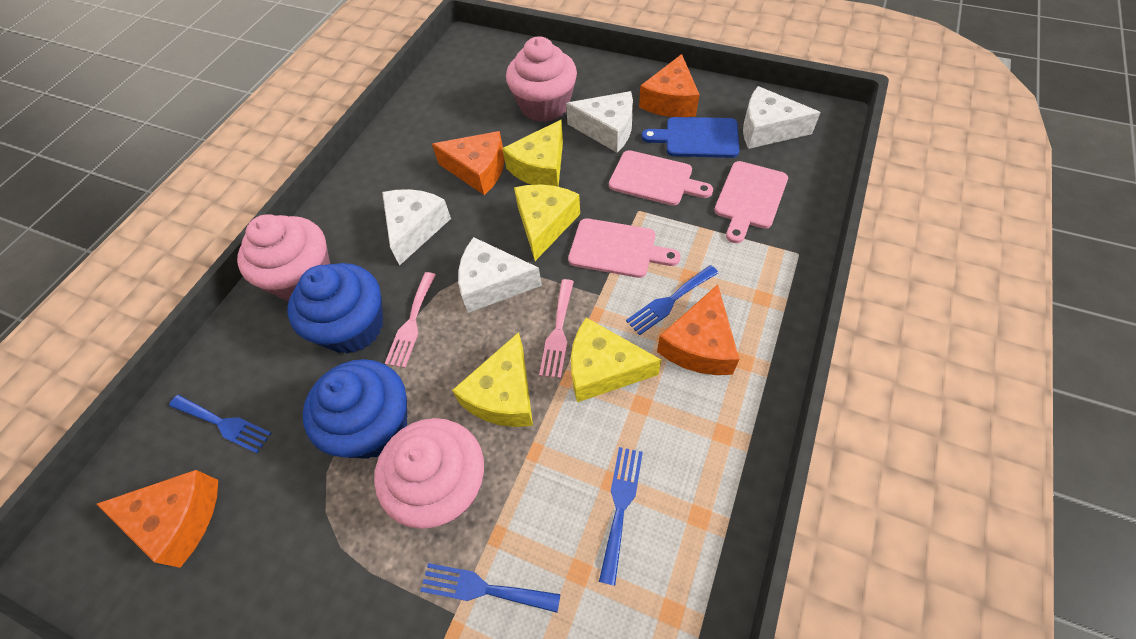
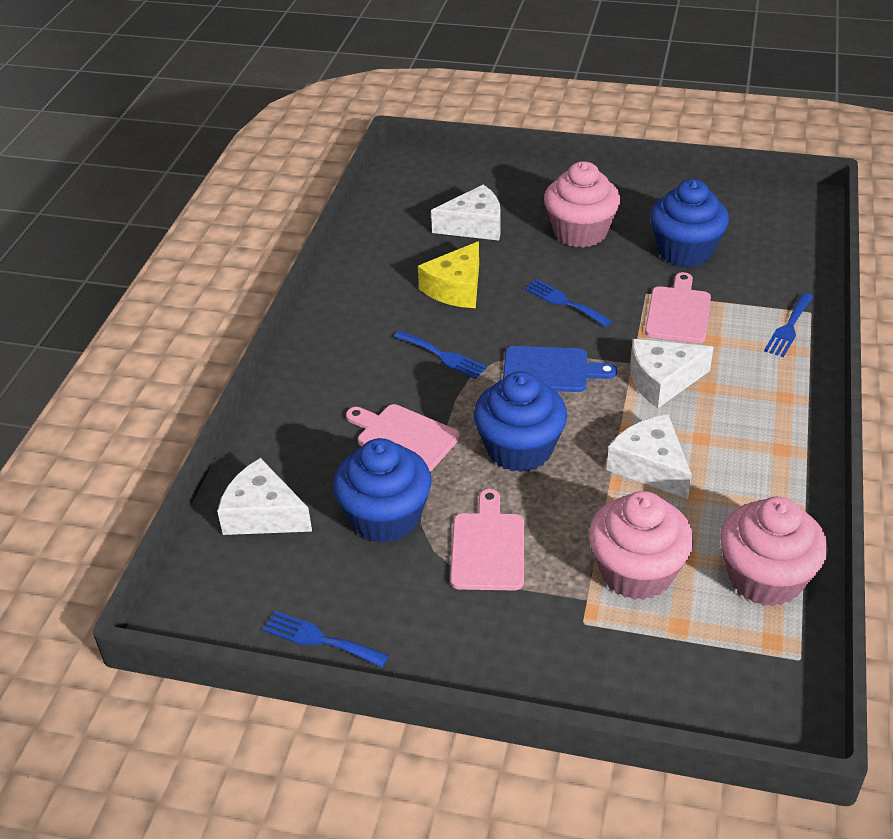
blue cupcake: 2 -> 3
orange cheese: 4 -> 0
pink fork: 2 -> 0
yellow cheese: 4 -> 1

